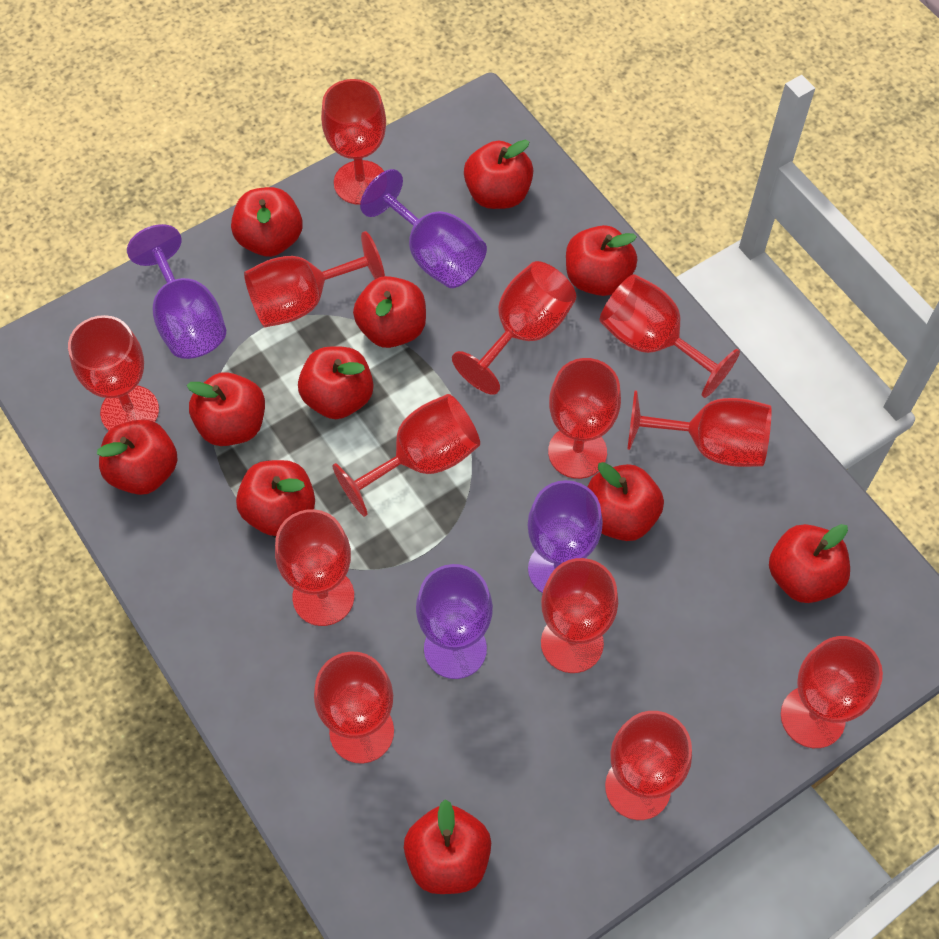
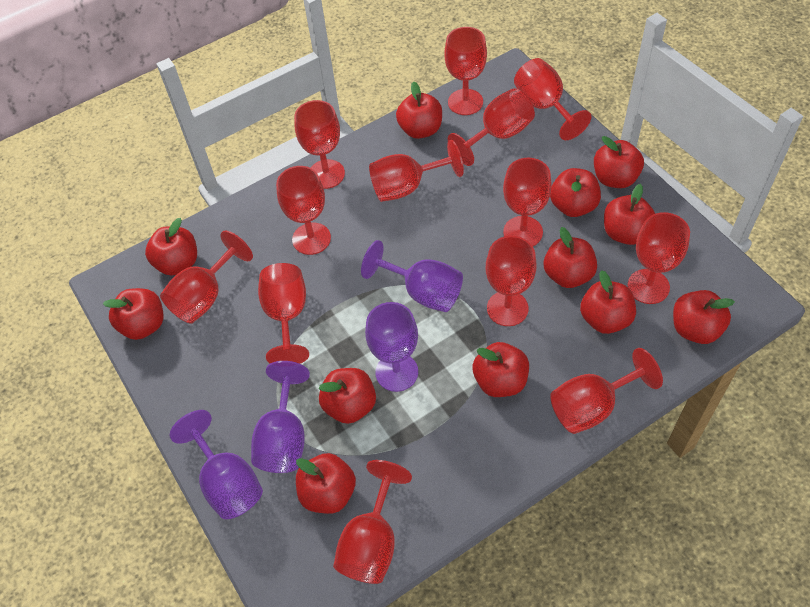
red apple: 11 -> 12

